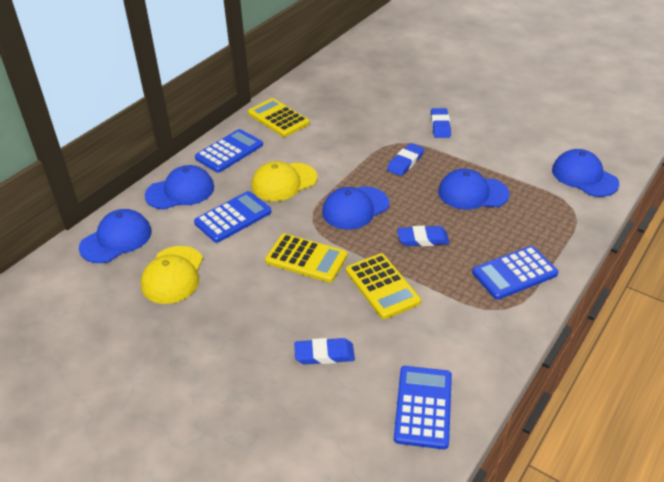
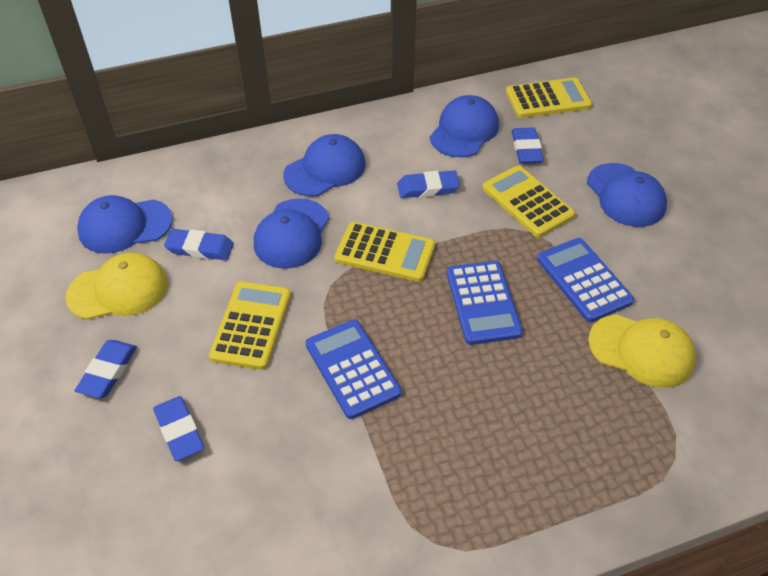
blue calculator: 4 -> 3
blue eraser: 4 -> 5
yellow calculator: 3 -> 4

